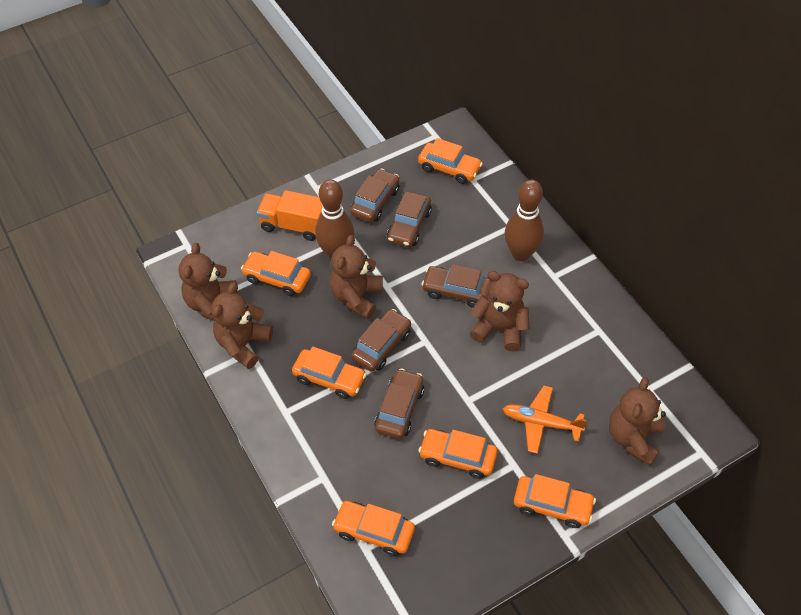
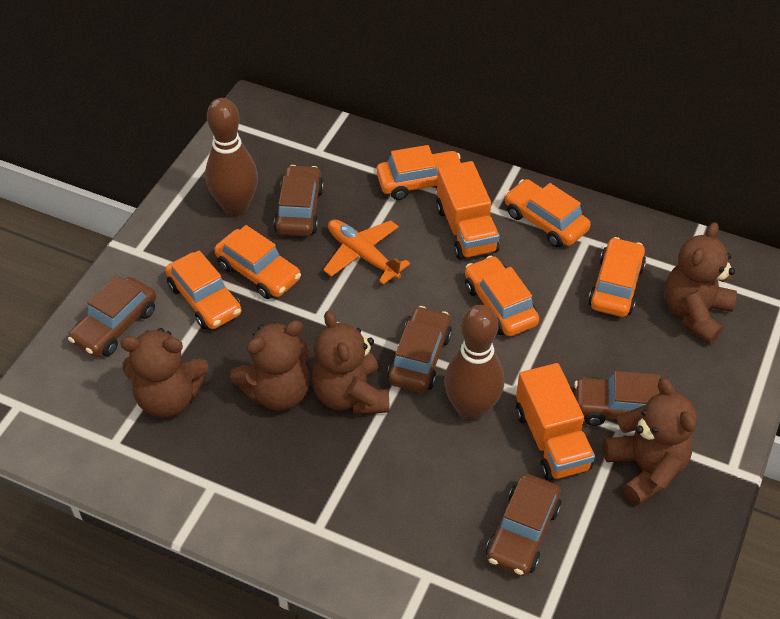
orange truck: 1 -> 2

